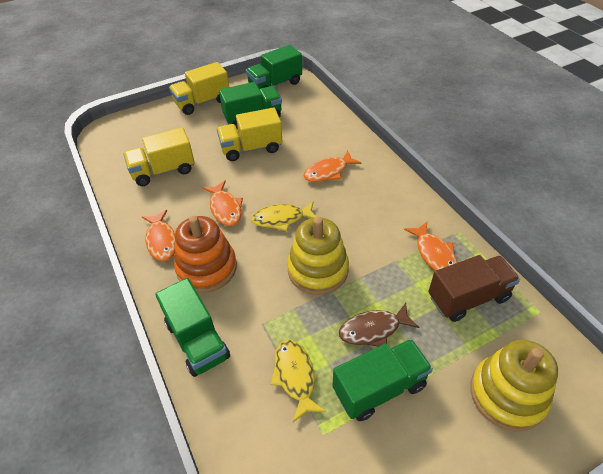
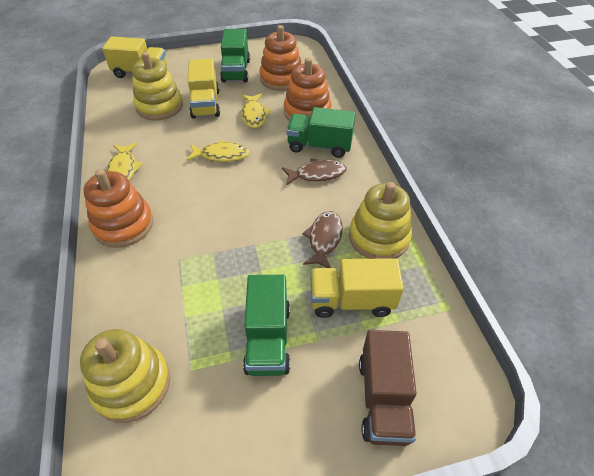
brown fish: 1 -> 2
green truck: 4 -> 3
orange fish: 4 -> 0
orange stacking toy: 1 -> 3
yellow fish: 2 -> 3
yellow stacking toy: 2 -> 3

